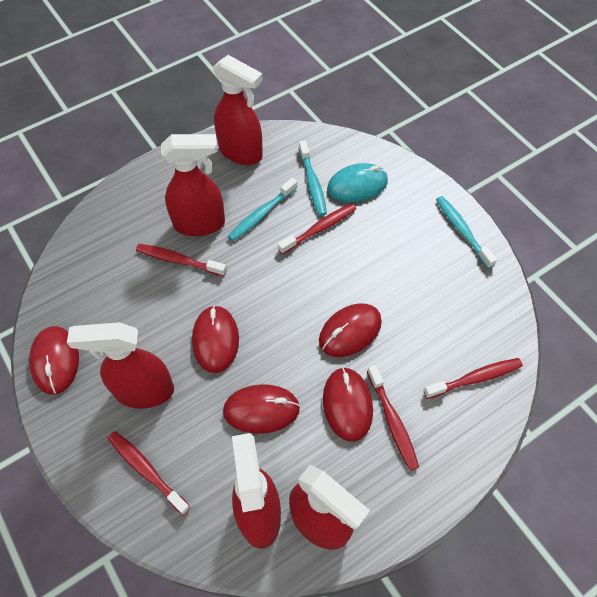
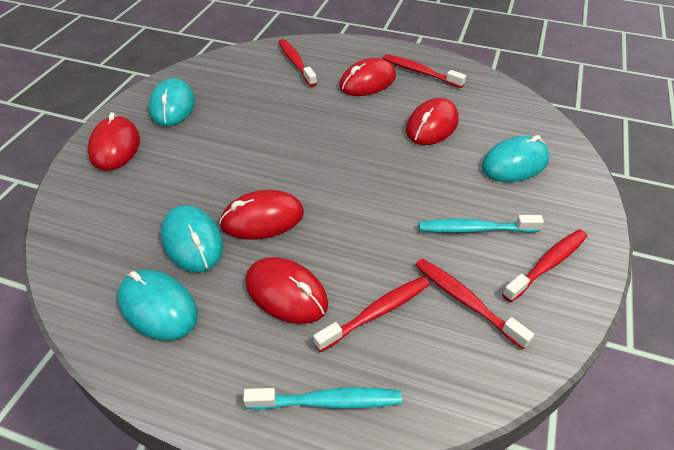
red spray bottle: 5 -> 0
turquoise mouse: 1 -> 4
turquoise toothbrush: 3 -> 2

